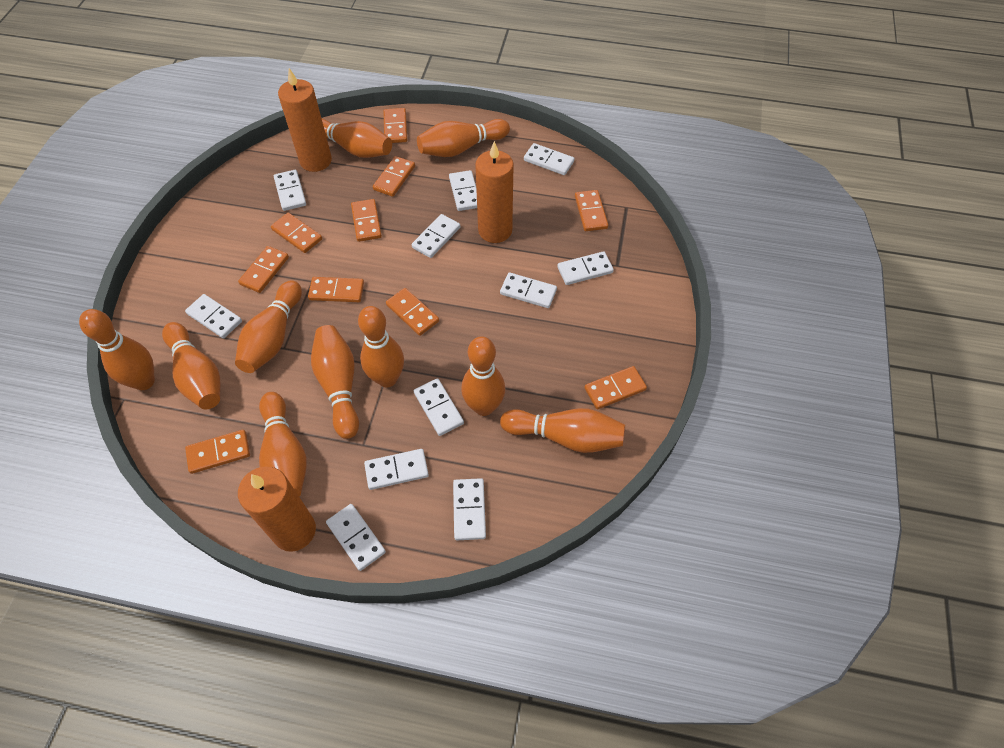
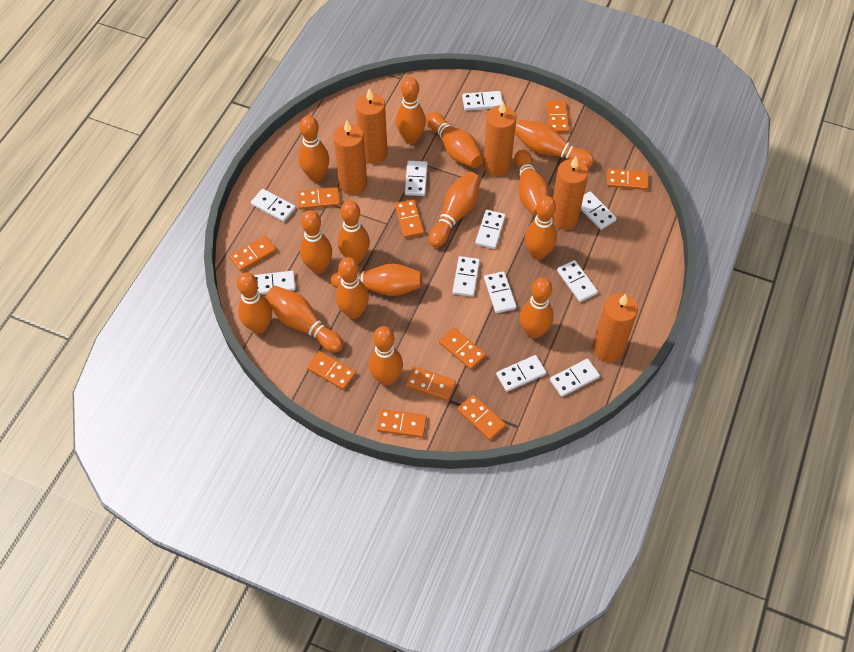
orange bowling pin: 10 -> 15
orange candle: 3 -> 5

